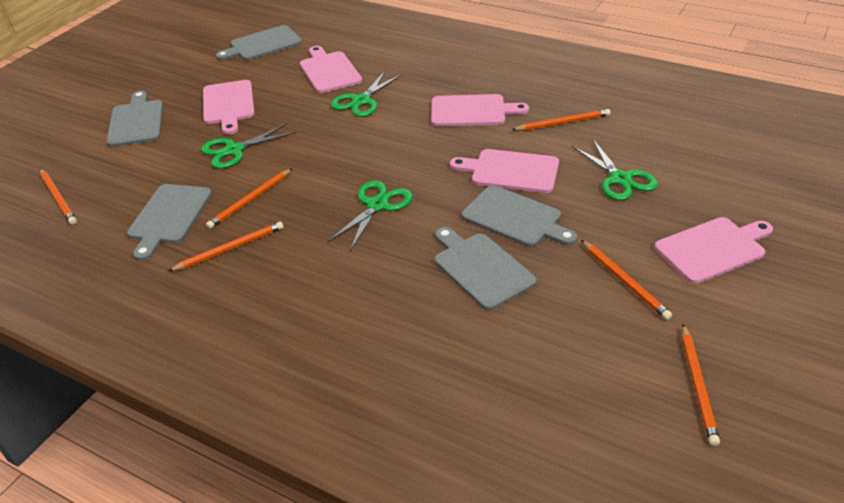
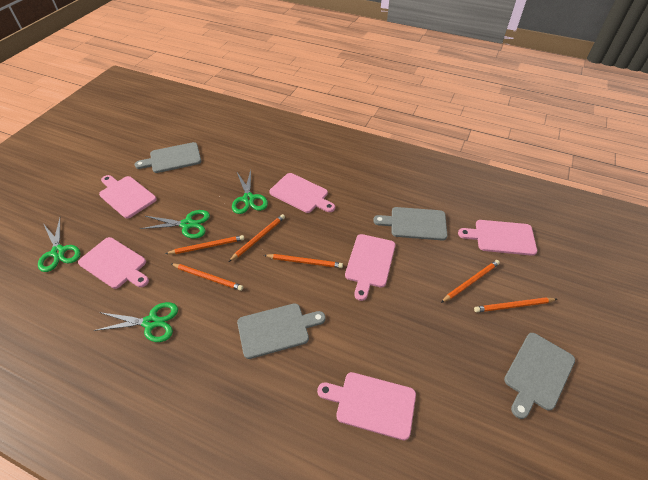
grey cutting board: 5 -> 4
pink cutting board: 5 -> 6

